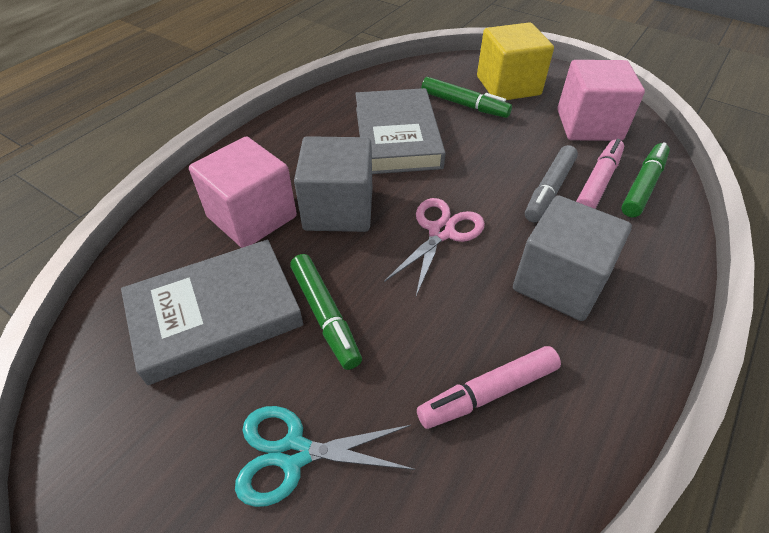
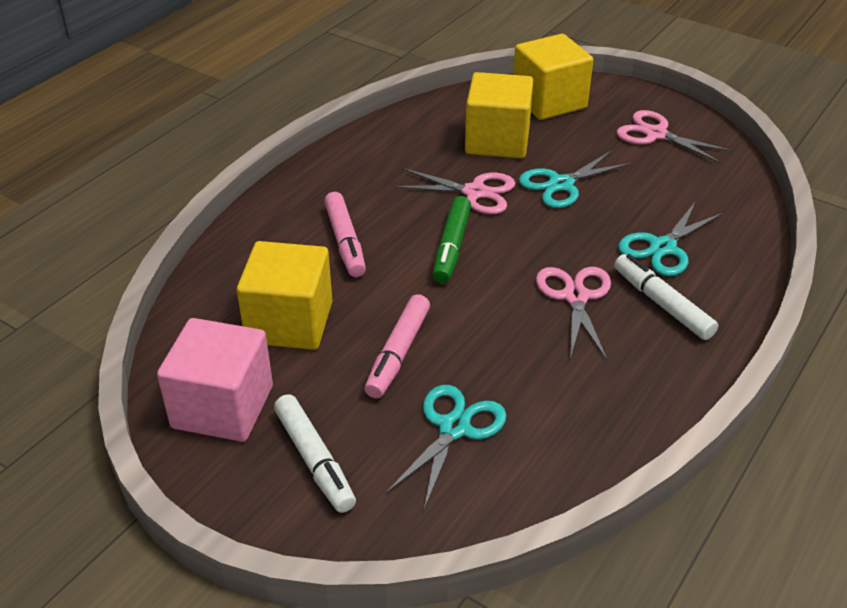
green marker: 3 -> 1
grey book: 2 -> 0
grey cube: 2 -> 0
grey marker: 1 -> 0
pink cube: 2 -> 1
pink scissors: 1 -> 3
turquoise scissors: 1 -> 3
white marker: 0 -> 2
yellow cube: 1 -> 3

